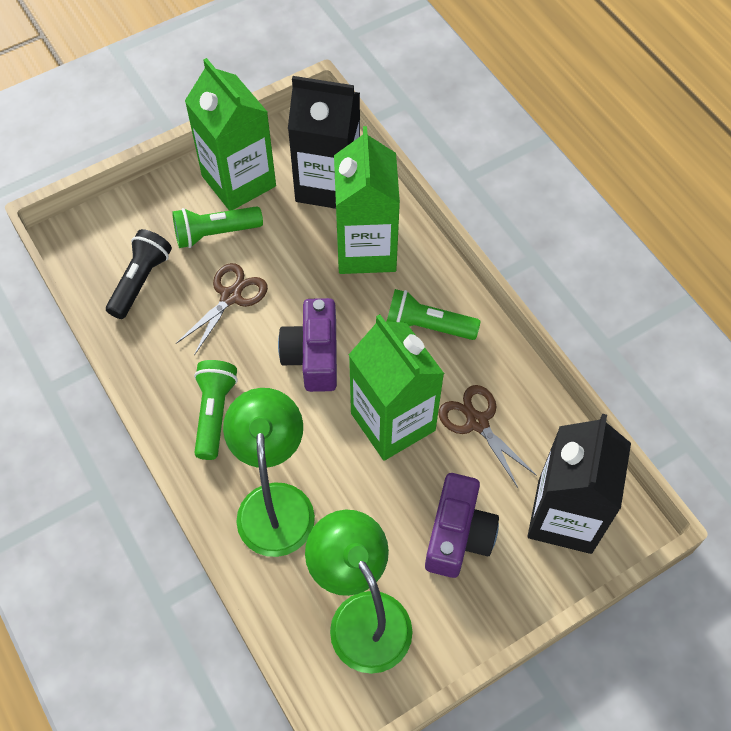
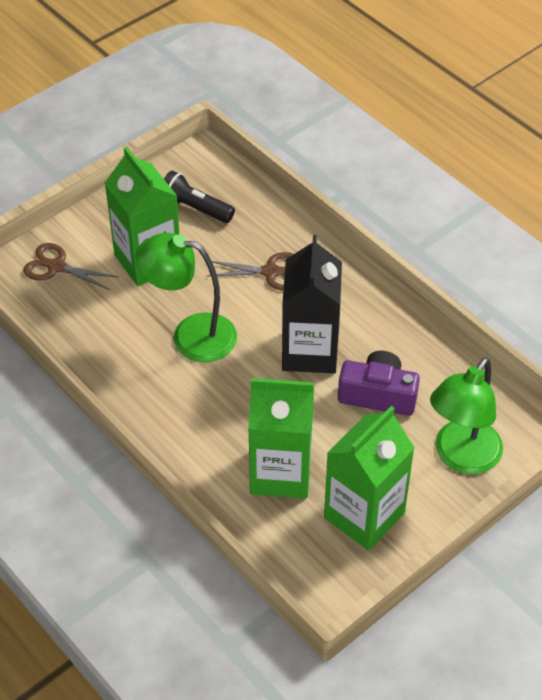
black carton: 2 -> 1
green flashlight: 3 -> 0
purple camera: 2 -> 1

